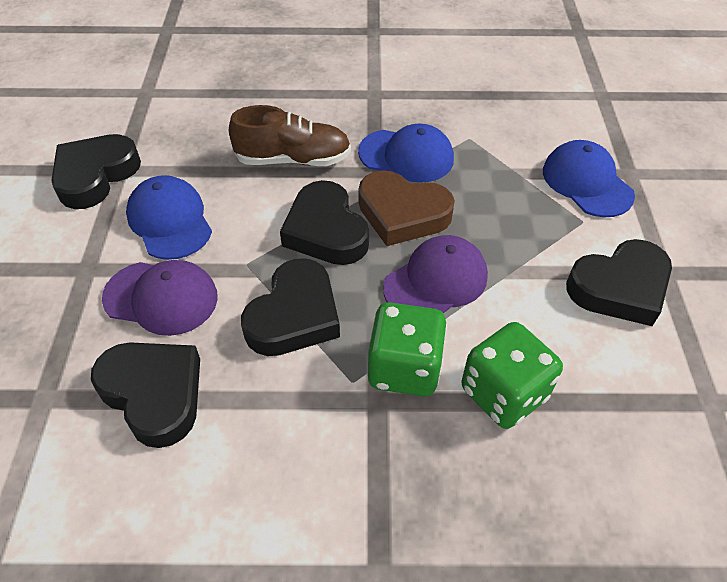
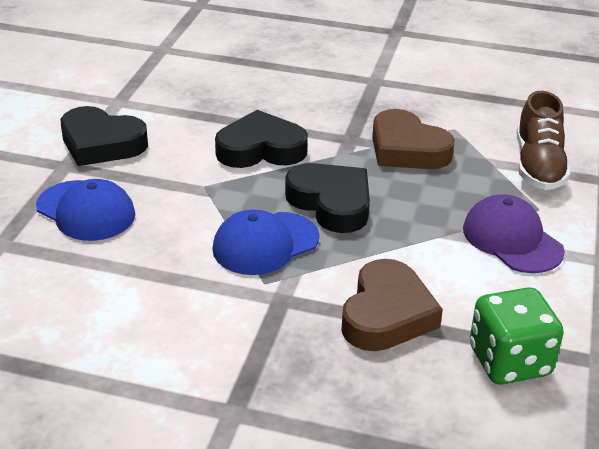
black heart: 5 -> 3
blue cap: 3 -> 2
brown heart: 1 -> 2
green dice: 2 -> 1
purple cap: 2 -> 1

